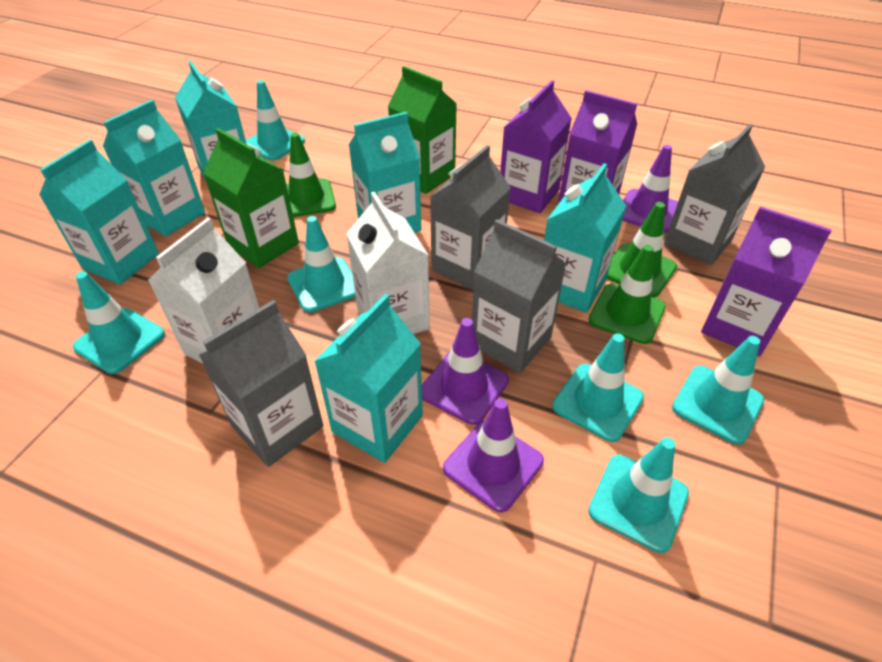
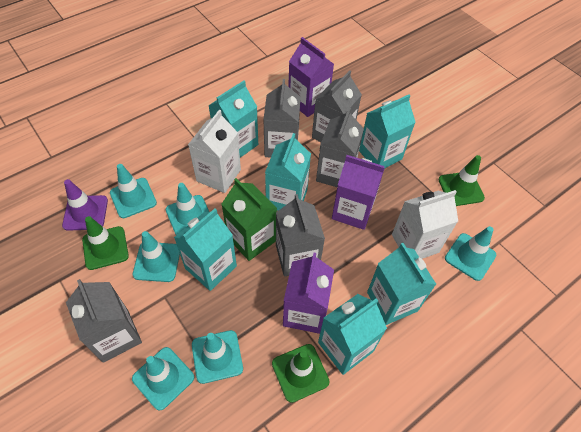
green carton: 2 -> 1
grey carton: 4 -> 5
purple traffic cone: 3 -> 1

